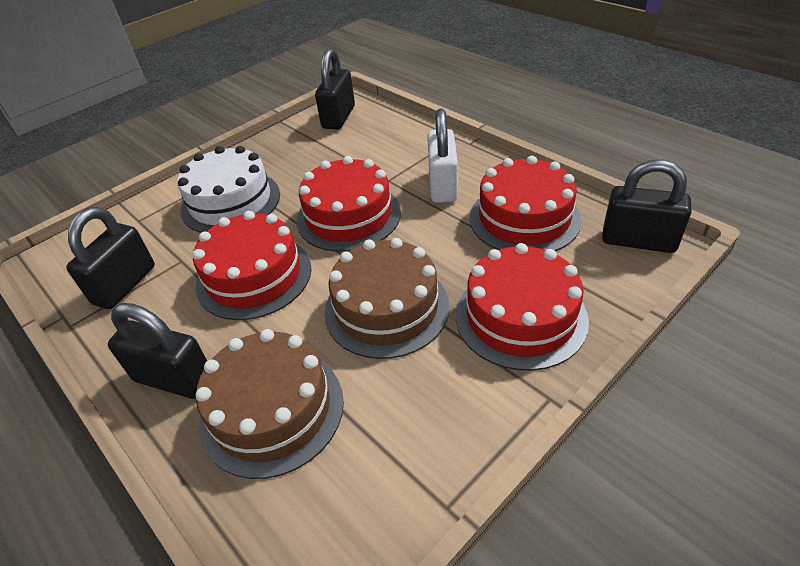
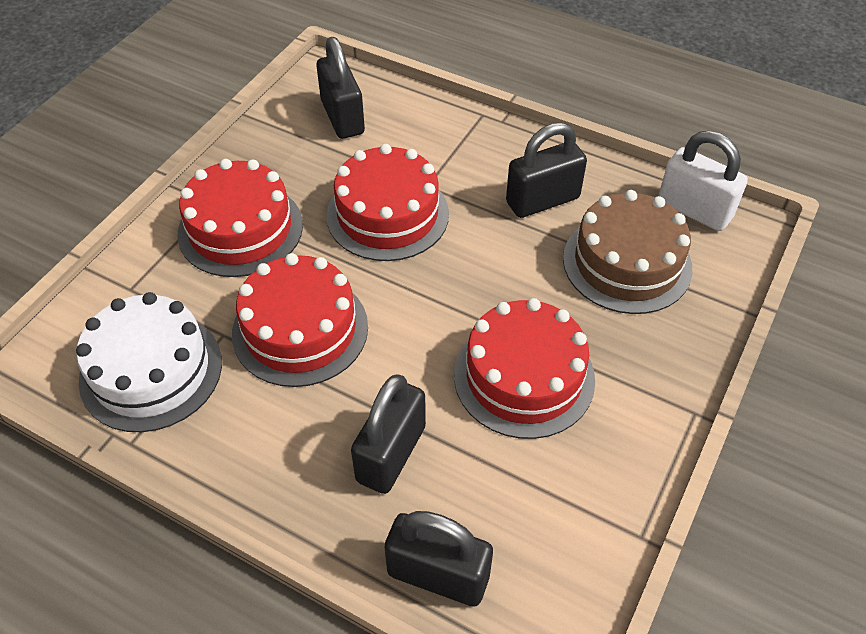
brown cake: 2 -> 1

